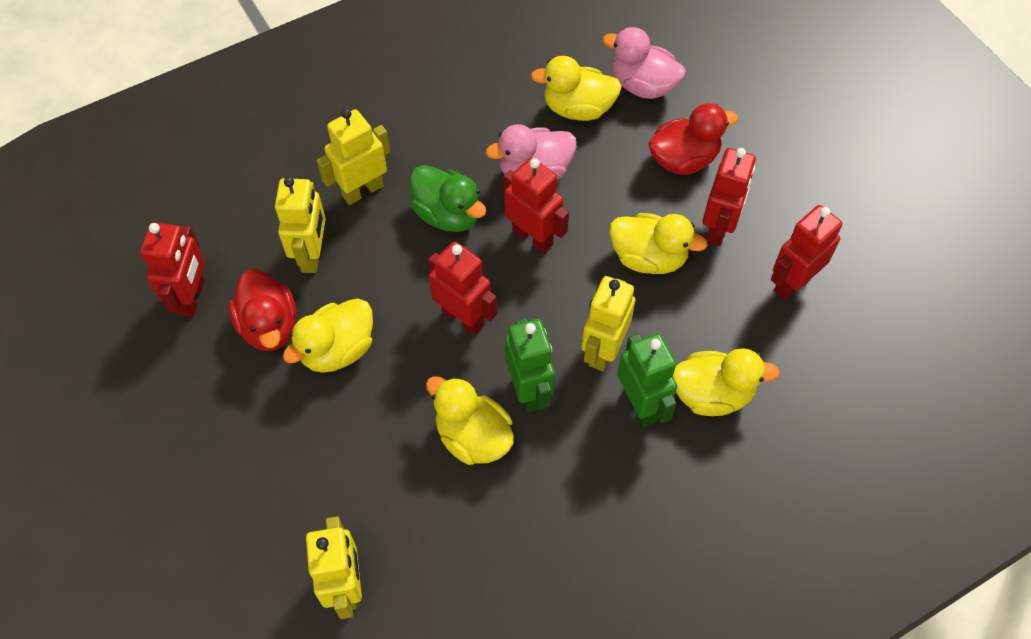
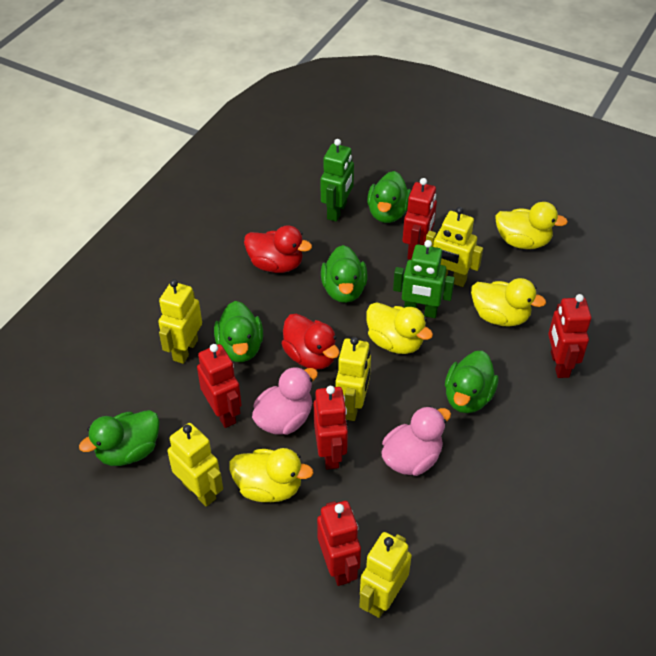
green duck: 1 -> 5
yellow duck: 5 -> 4
yellow robot: 4 -> 5

